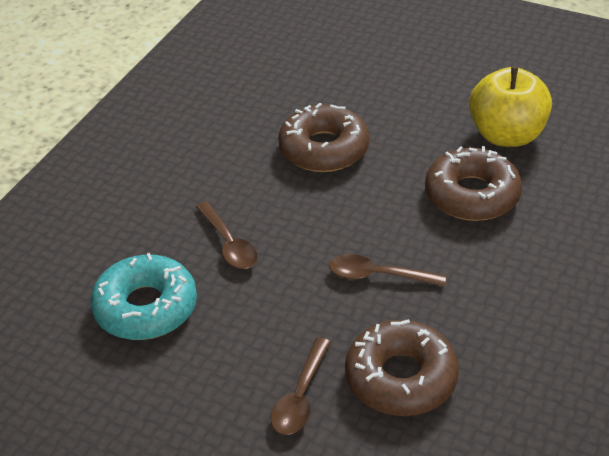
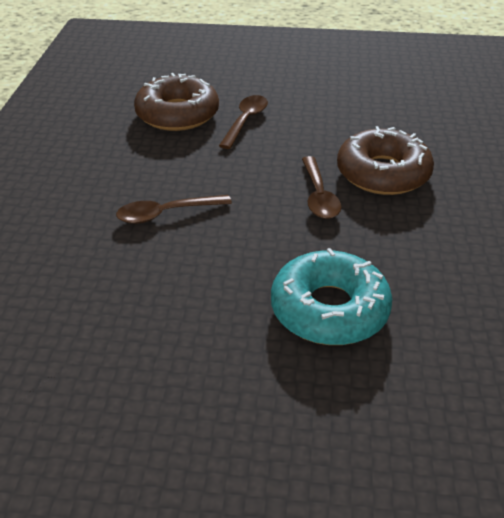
brown donut: 3 -> 2
yellow apple: 1 -> 0

